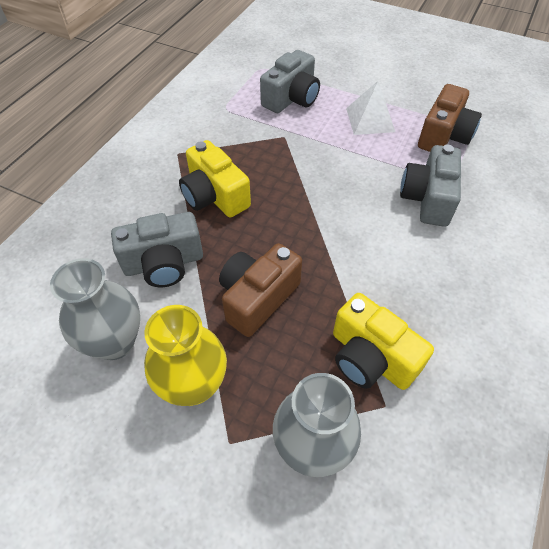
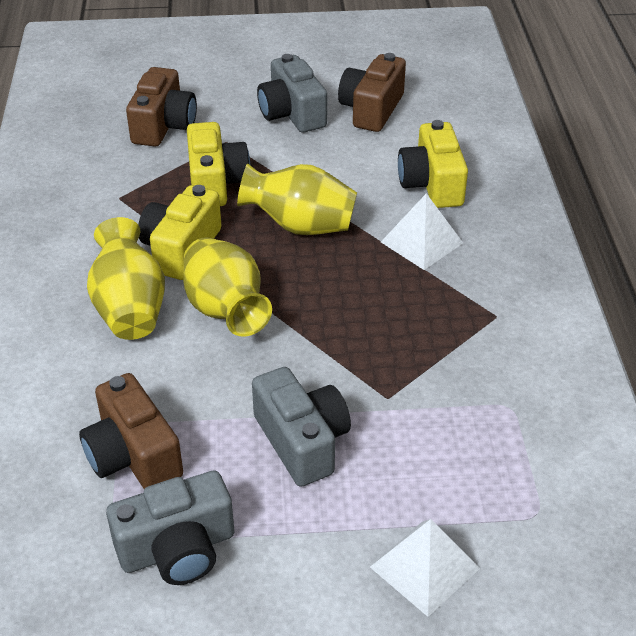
brown camera: 2 -> 3
grey vase: 2 -> 0
white pyramid: 1 -> 2
yellow camera: 2 -> 3
yellow vase: 1 -> 3

